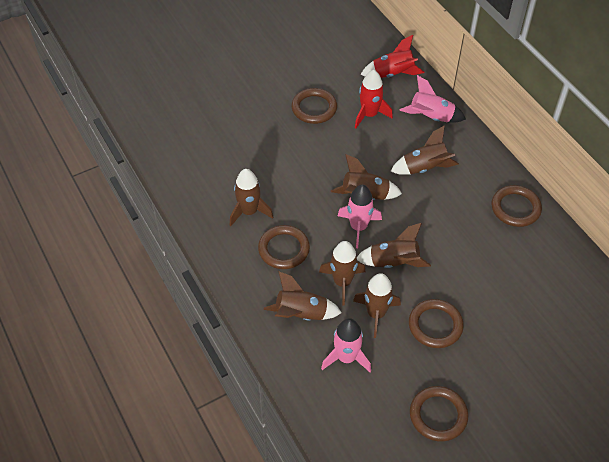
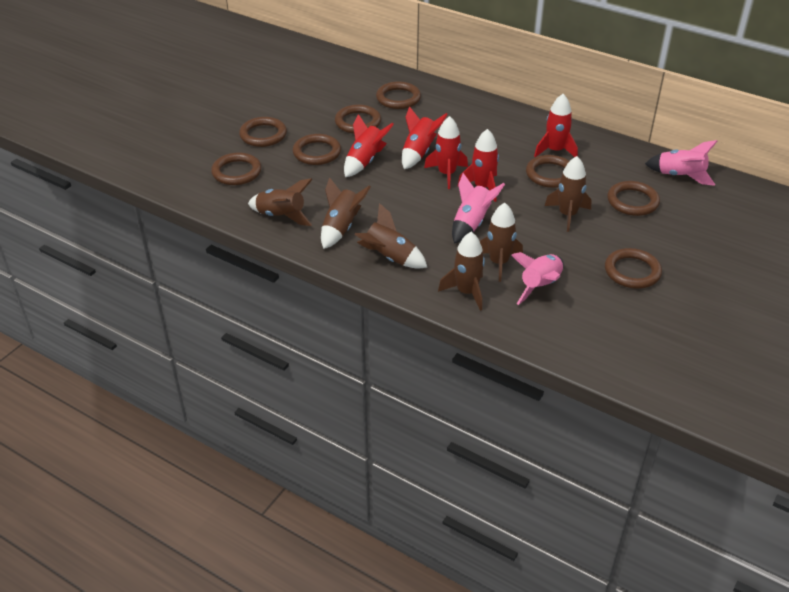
brown ring: 5 -> 8
brown rocket: 7 -> 6
red rocket: 2 -> 5

